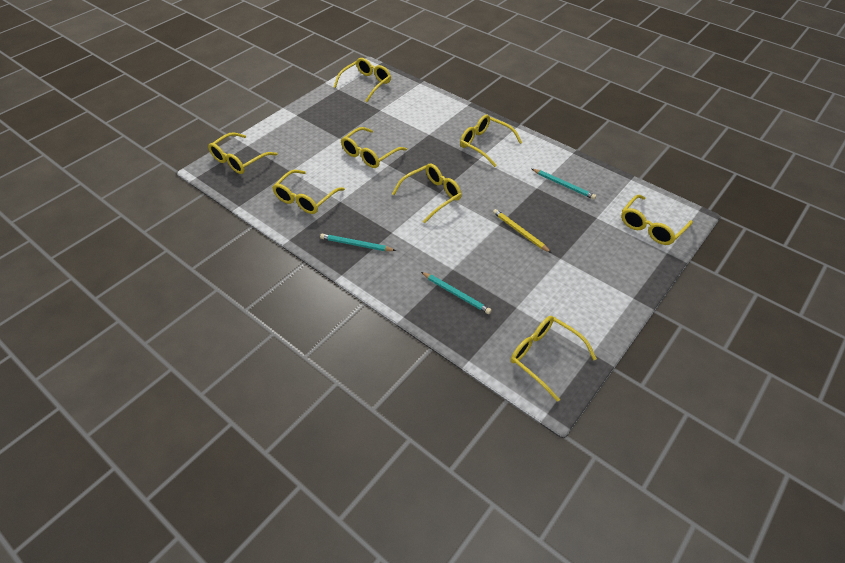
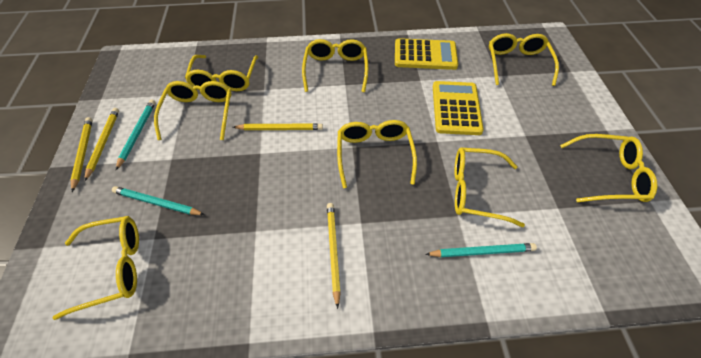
yellow calculator: 0 -> 2
yellow pencil: 1 -> 4

